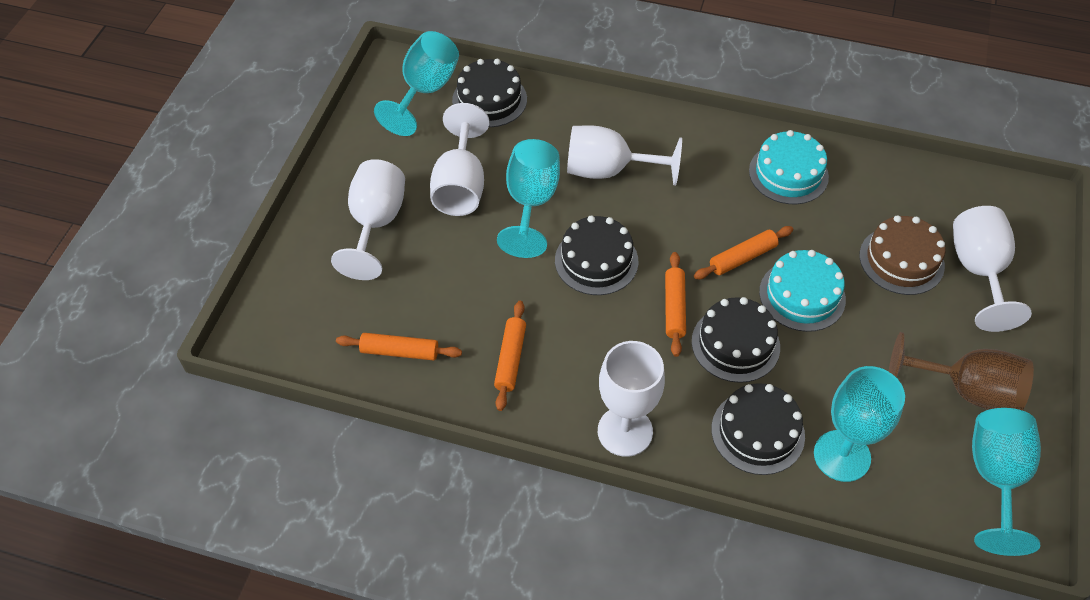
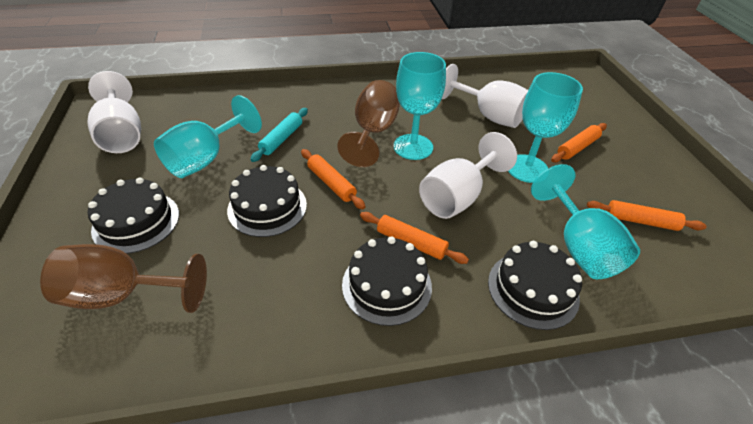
brown cake: 1 -> 0
brown goblet: 1 -> 2
turquoise cake: 2 -> 0
turquoise rolling pin: 0 -> 1
white goblet: 5 -> 3

